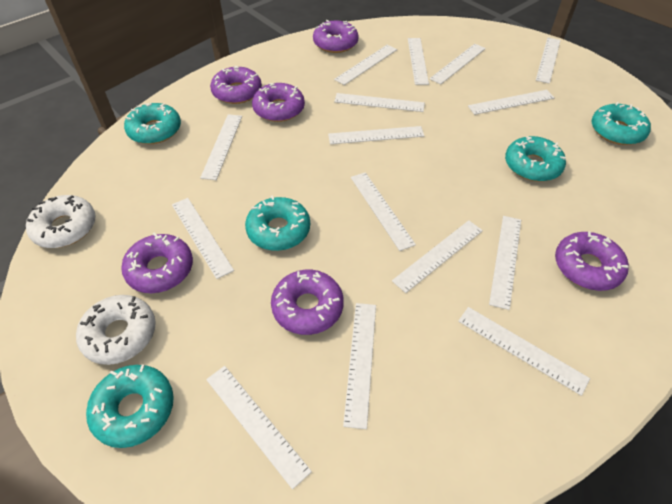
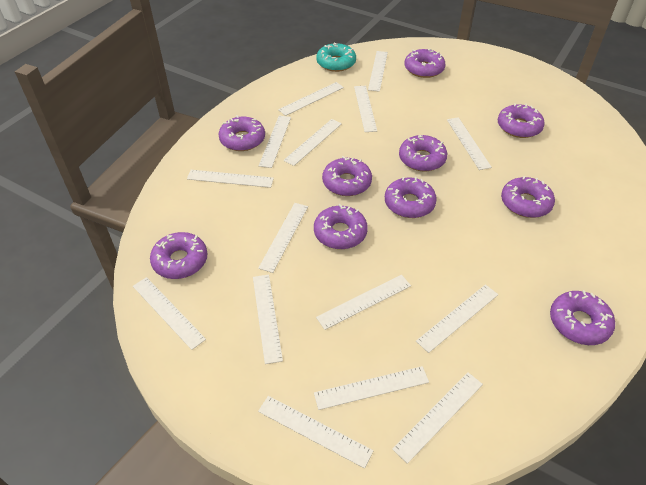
purple donut: 6 -> 10
turquoise donut: 5 -> 1
white donut: 2 -> 0

